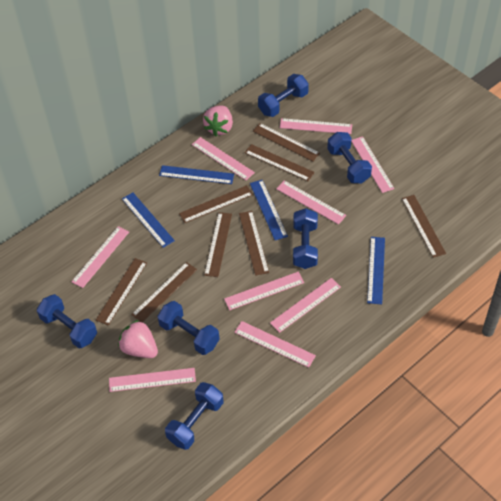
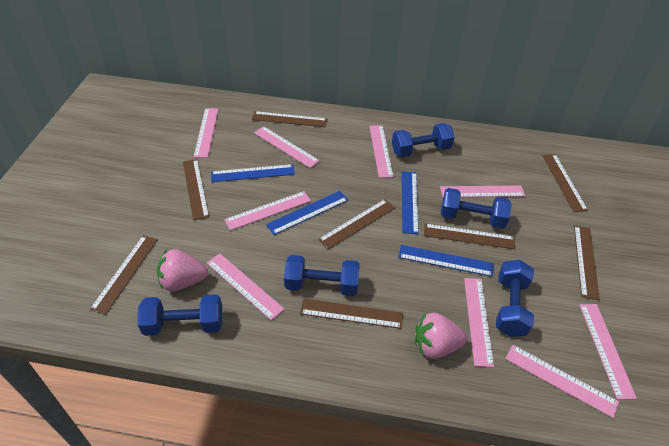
blue dumbbell: 6 -> 5

